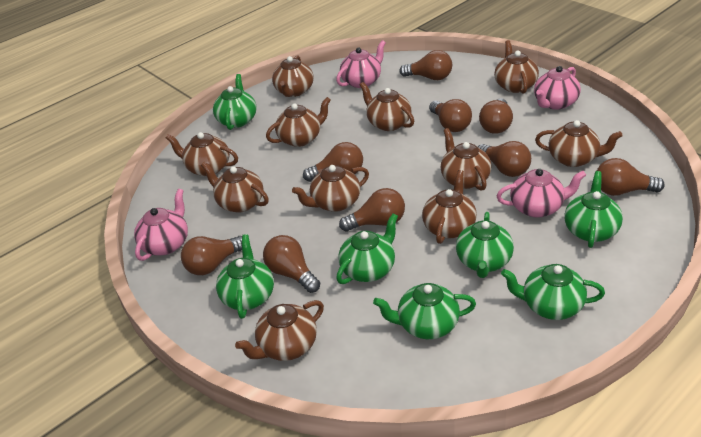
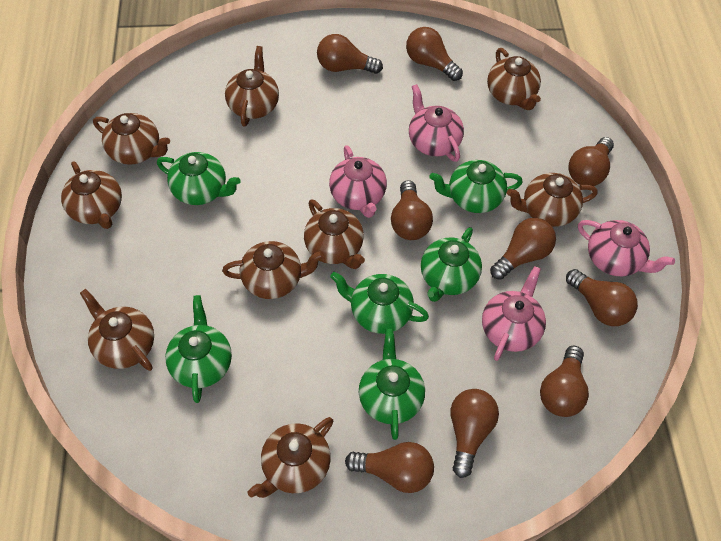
brown teapot: 11 -> 9
green teapot: 7 -> 6

